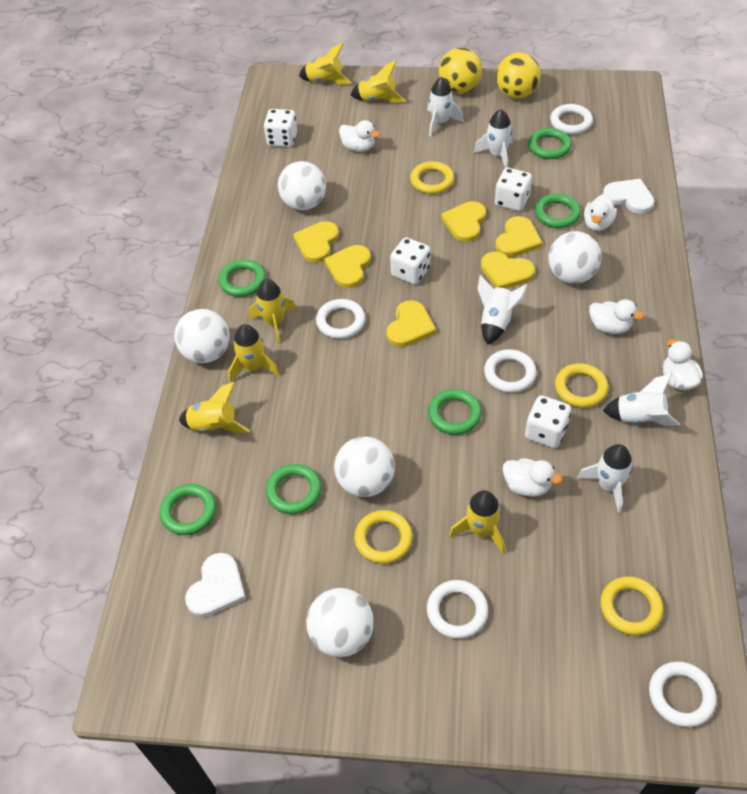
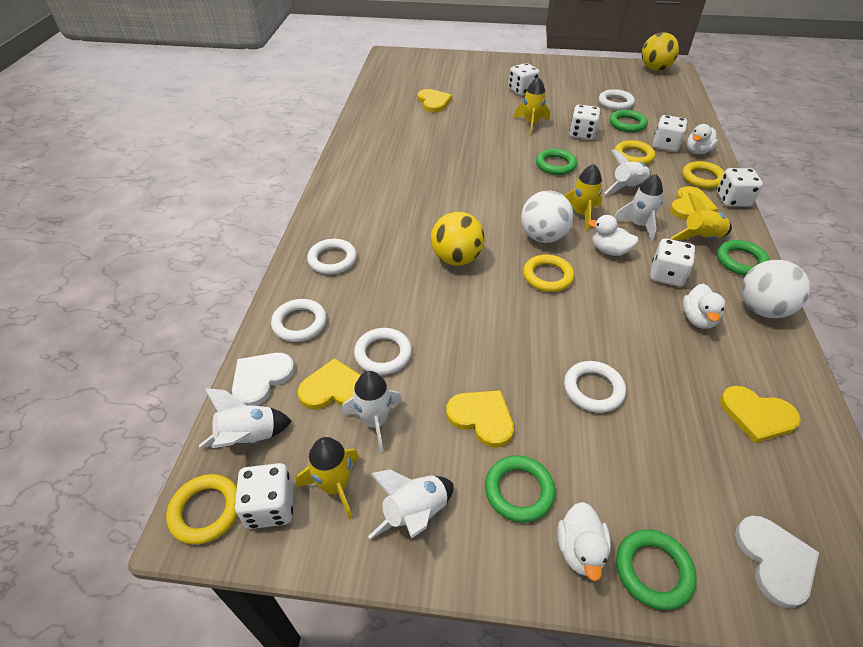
green ring: 6 -> 5
white ball: 5 -> 2
white dice: 4 -> 6
white duck: 5 -> 4
yellow heart: 6 -> 5
yellow rocket: 6 -> 4

